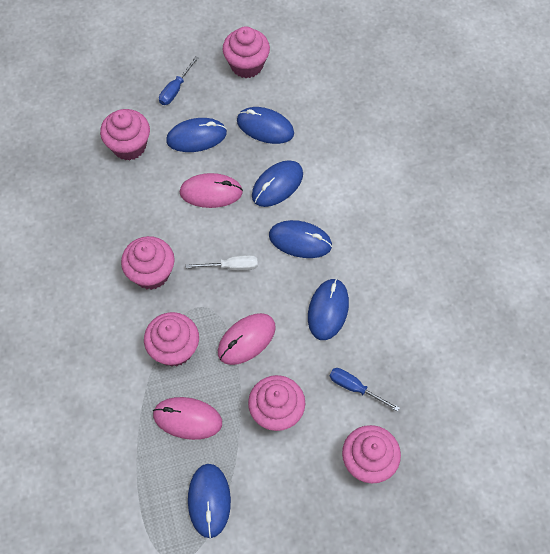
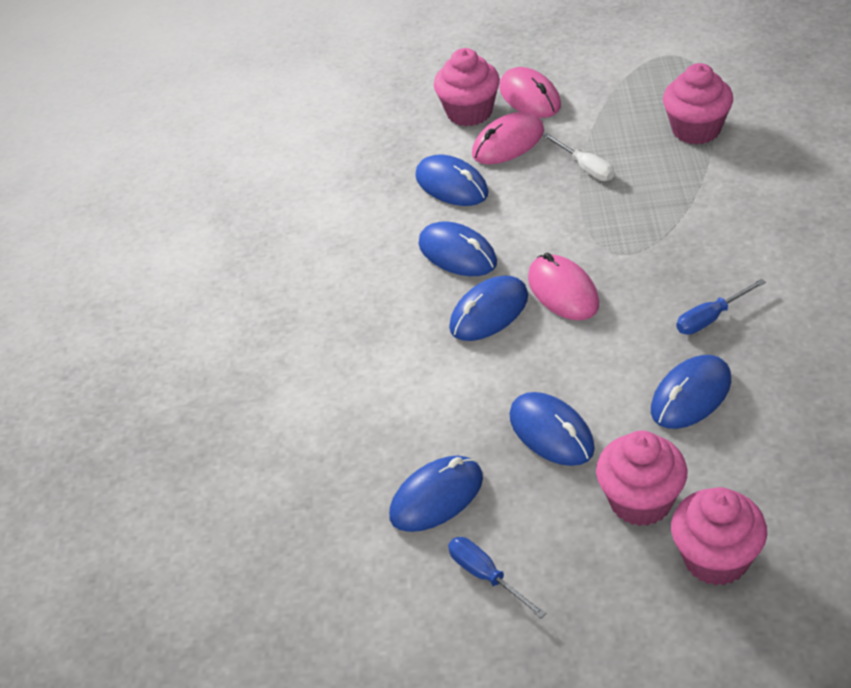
pink cupcake: 6 -> 4

